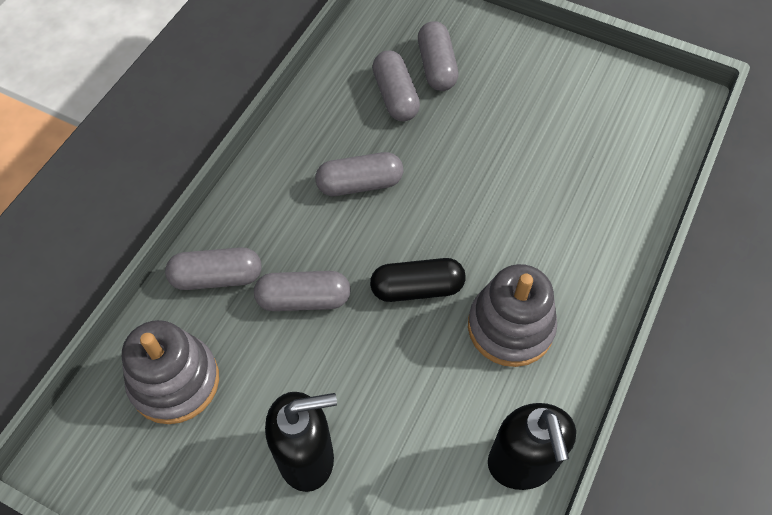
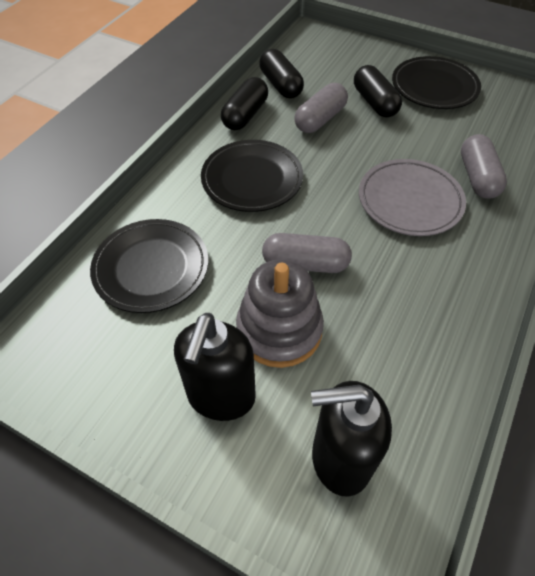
black capsule: 1 -> 3
black plate: 0 -> 3
grey capsule: 5 -> 3
grey plate: 0 -> 1
grey stacking toy: 2 -> 1

